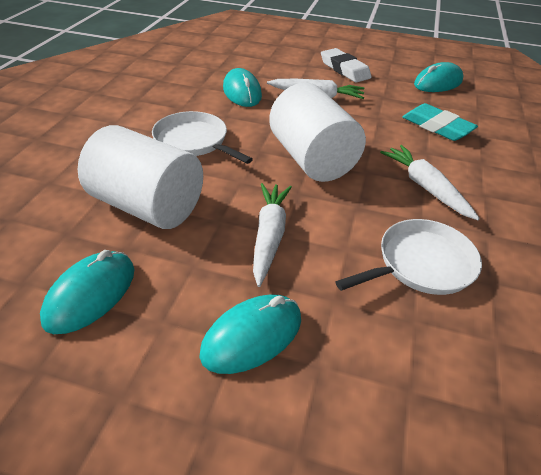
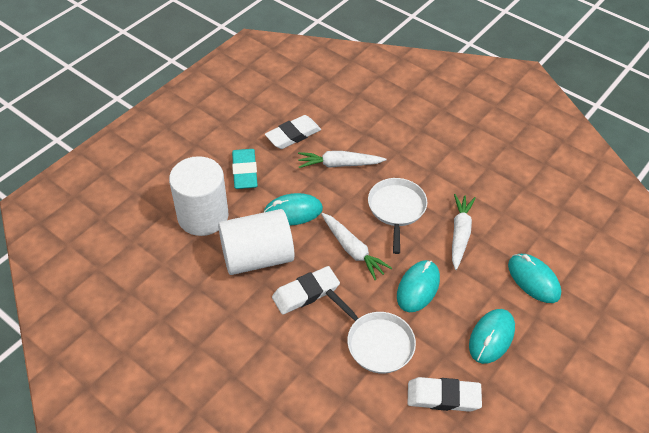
white eraser: 1 -> 3

